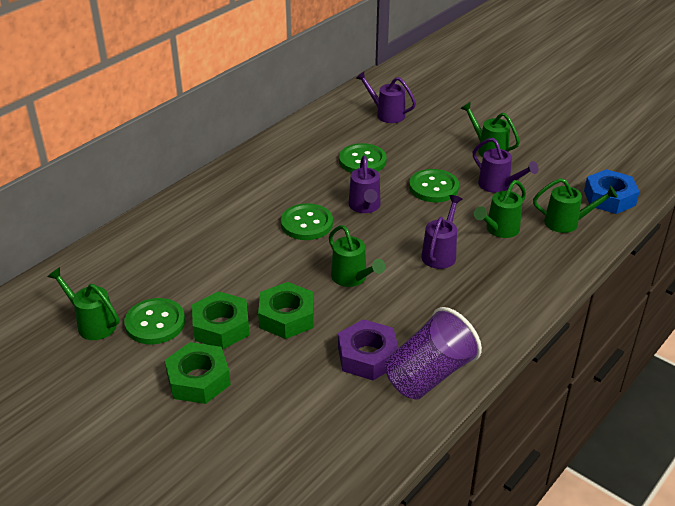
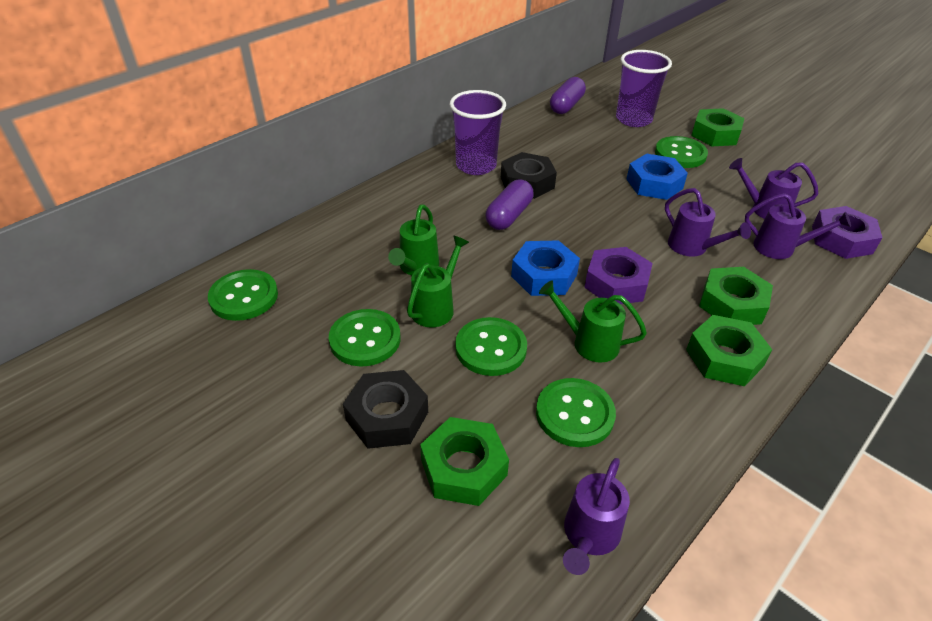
black nut: 0 -> 2
blue nut: 1 -> 2
green button: 4 -> 5
green nut: 3 -> 4
green watering can: 5 -> 3
purple capsule: 0 -> 2
purple cup: 1 -> 2
purple nut: 1 -> 2

